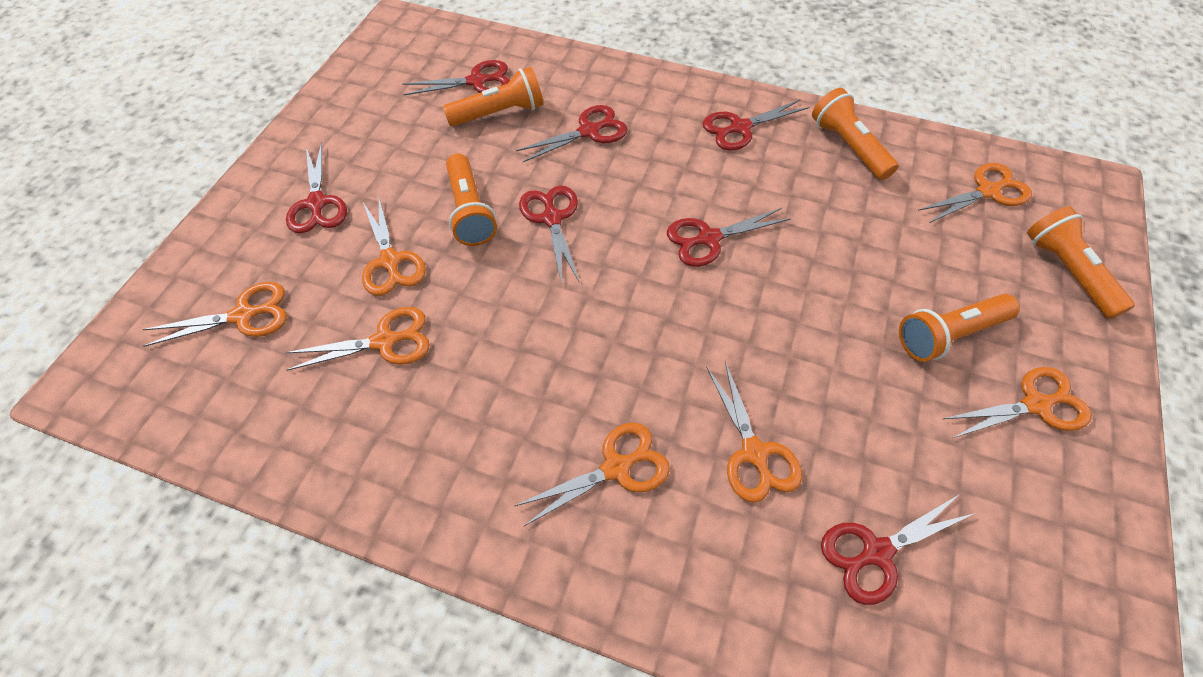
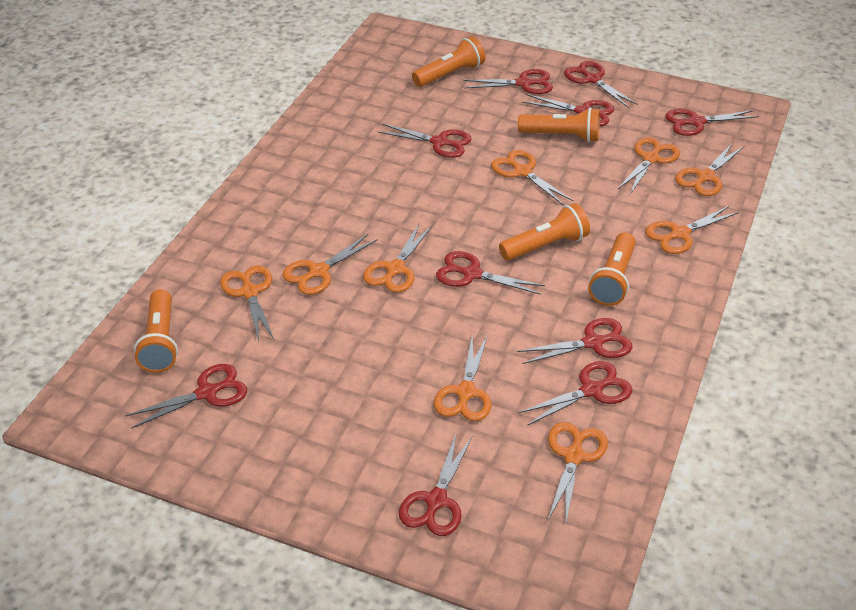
orange scissors: 7 -> 9
red scissors: 7 -> 10

